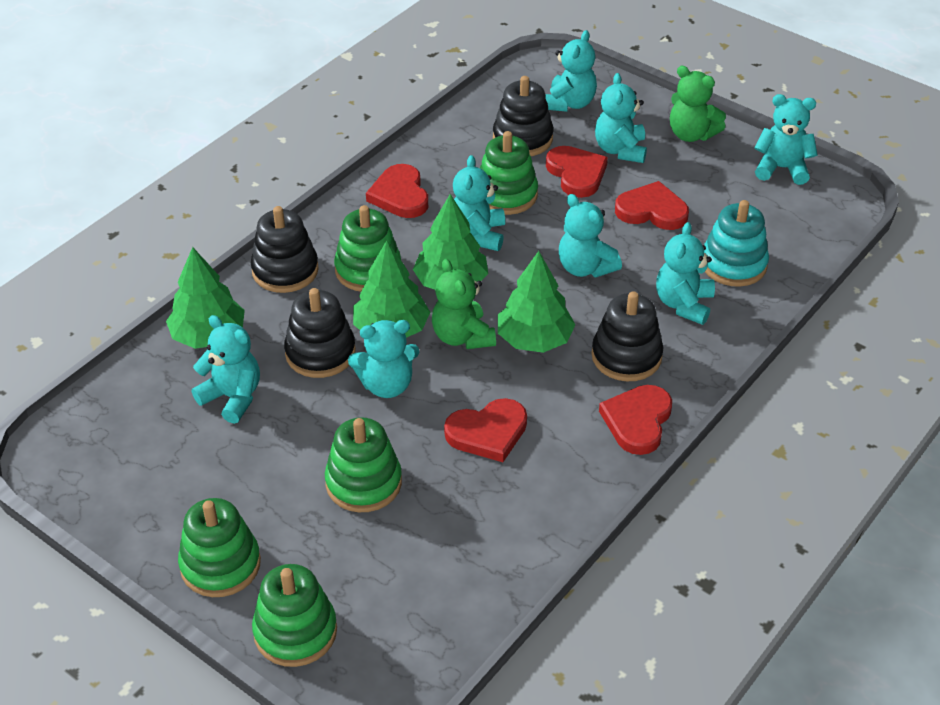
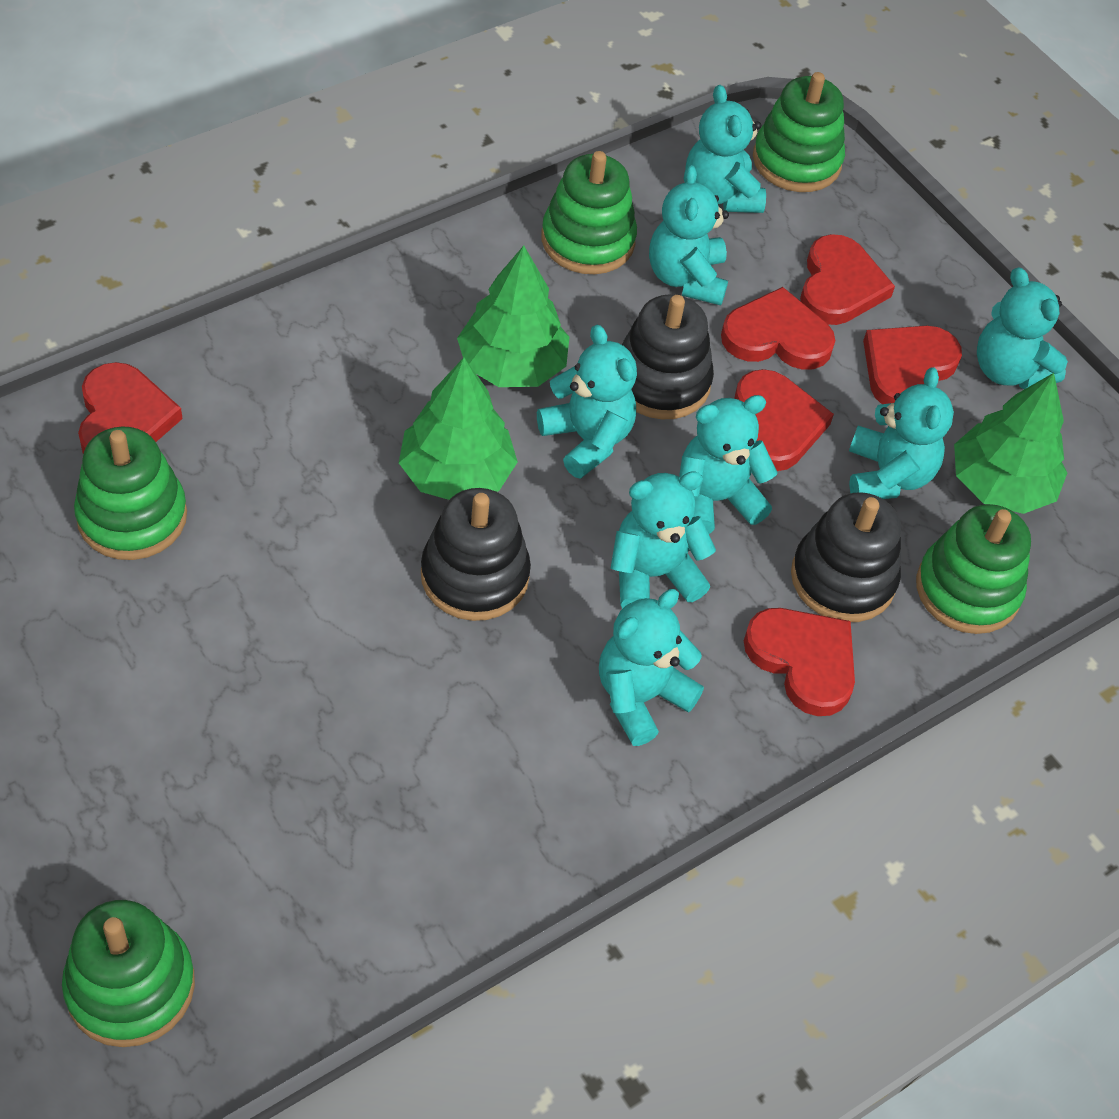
black stacking toy: 4 -> 3
green teddy bear: 2 -> 0
green tree: 4 -> 3
red heart: 5 -> 6
turquoise stacking toy: 1 -> 0

